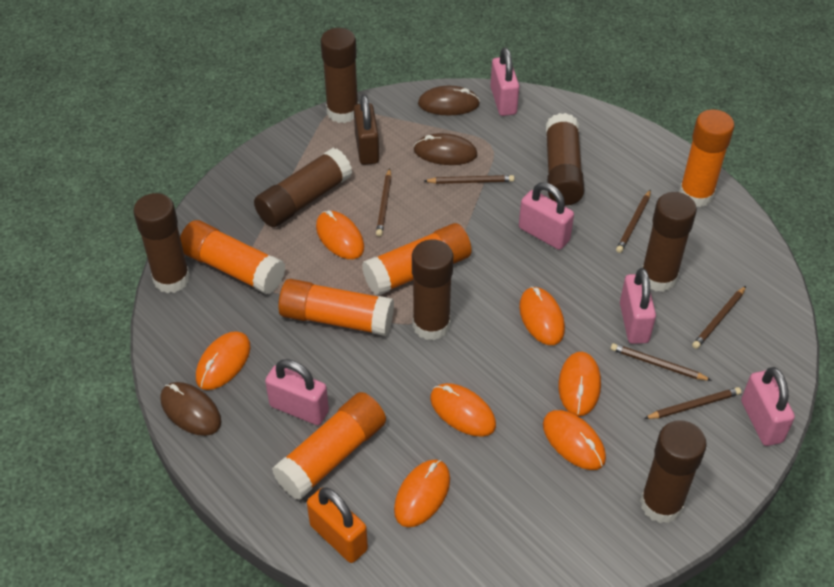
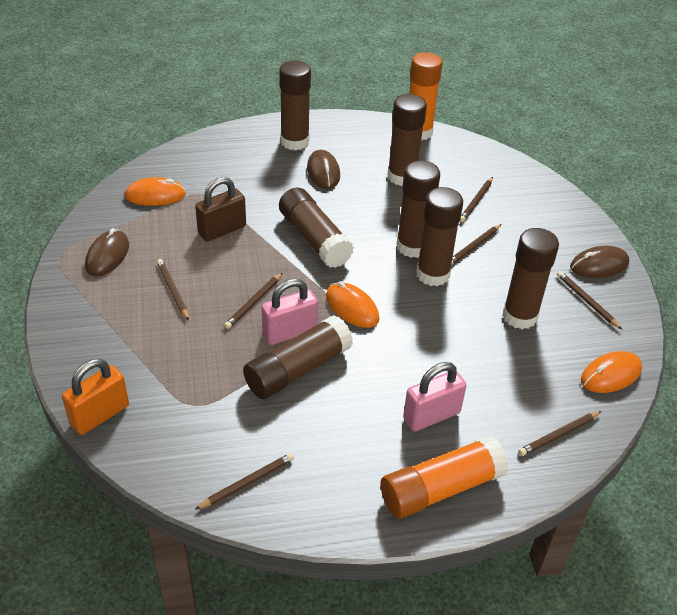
brown pencil: 6 -> 7
orange glue stick: 5 -> 2
orange mouse: 7 -> 3
pink padlock: 5 -> 2

